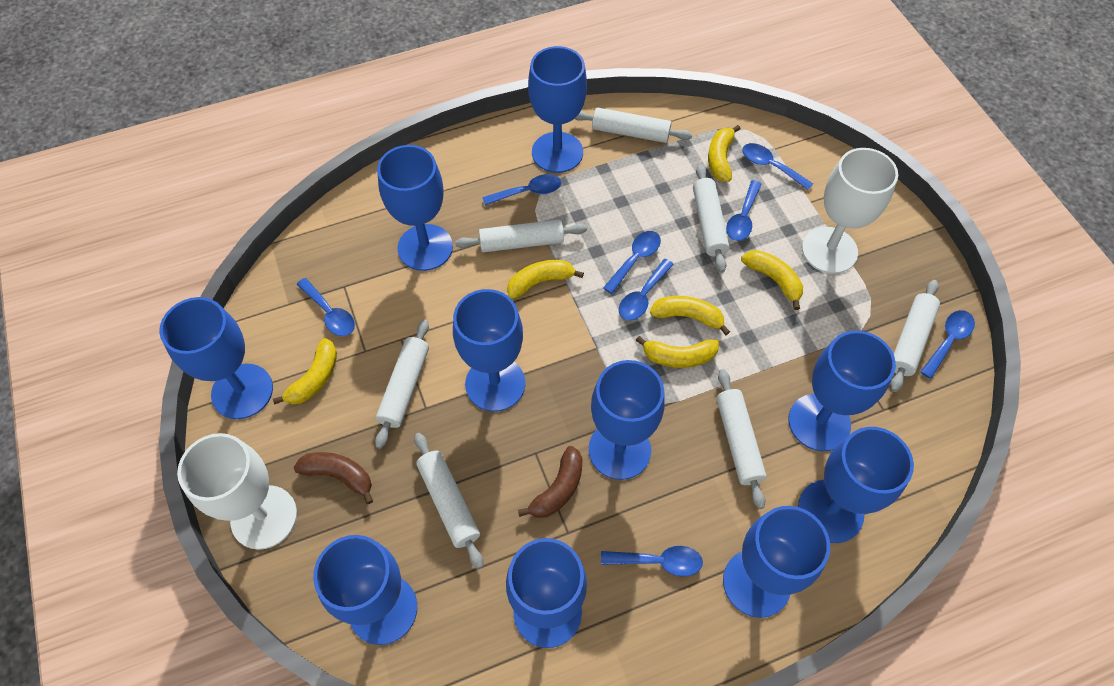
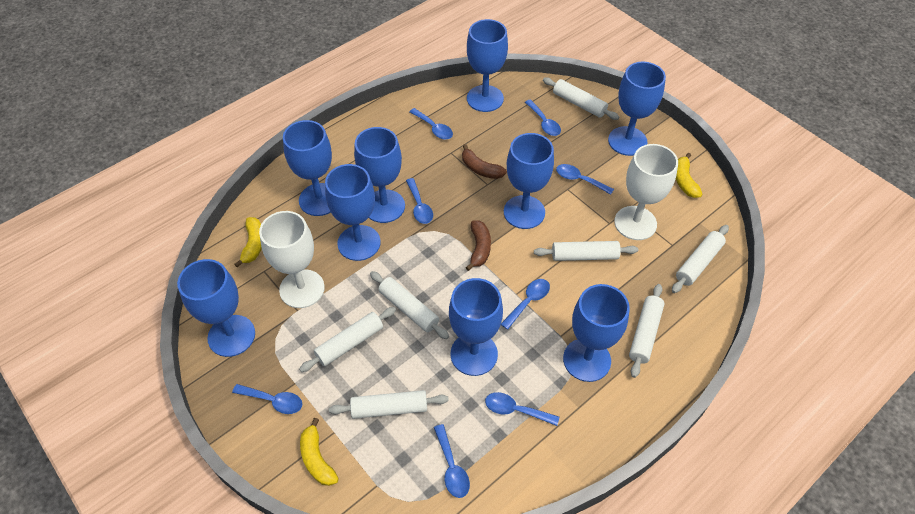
blue goblet: 10 -> 9
yellow banana: 6 -> 3

